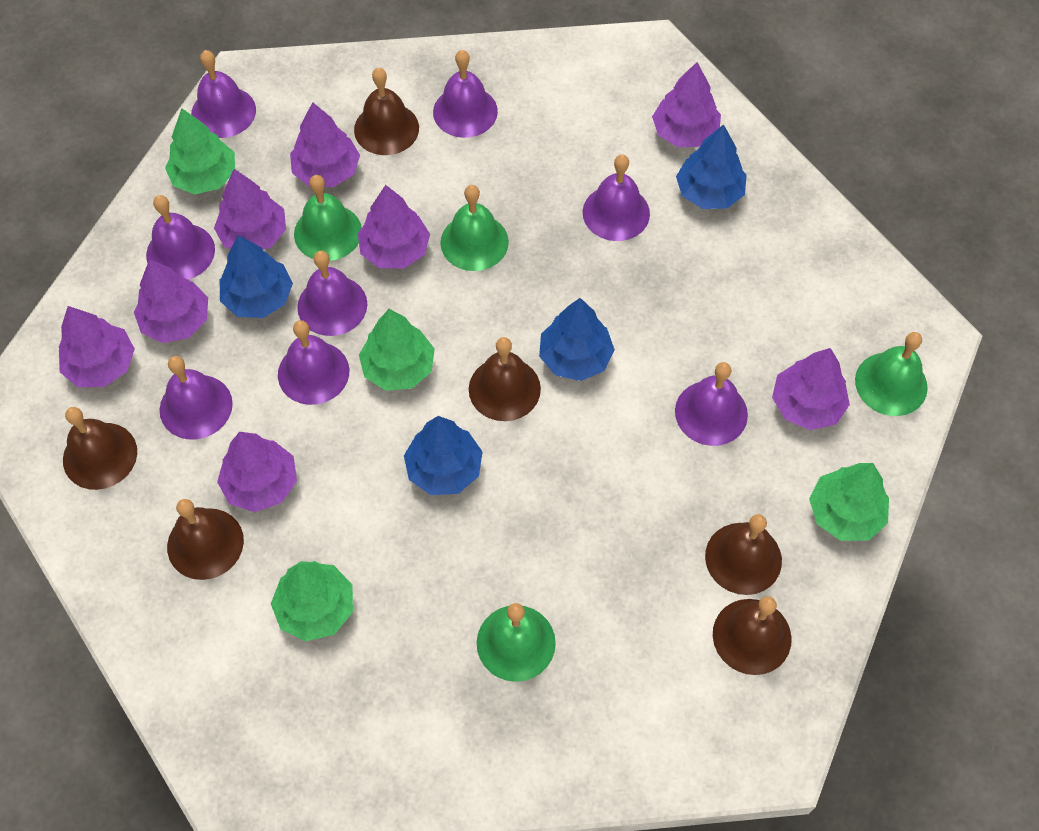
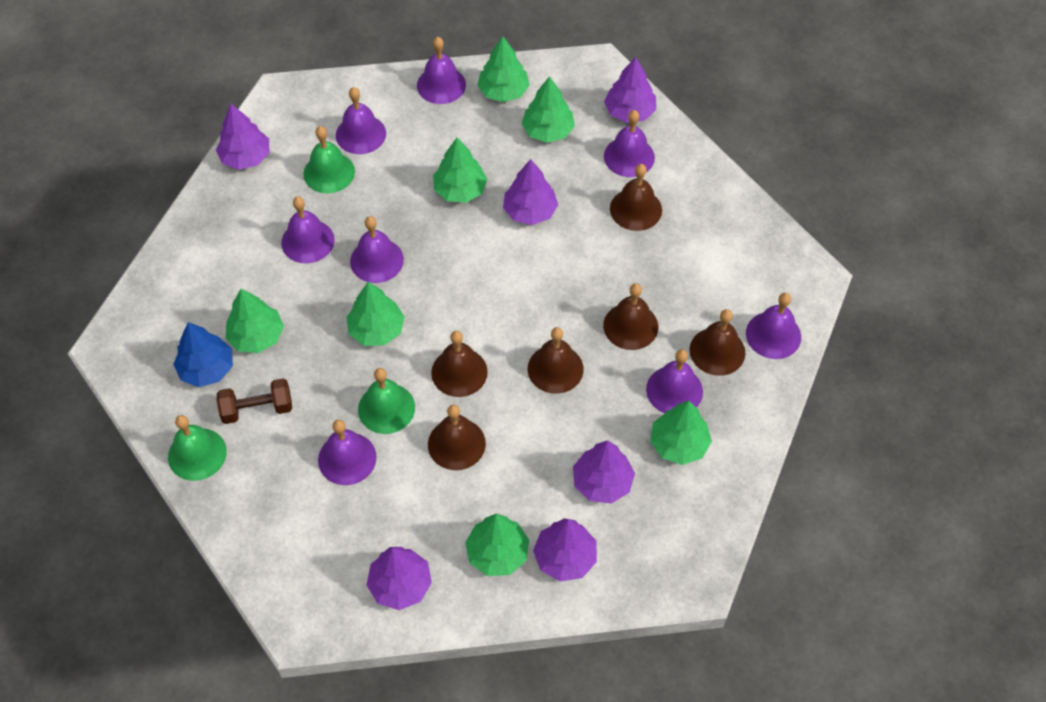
blue tree: 4 -> 1
brown dumbbell: 0 -> 1
green bell: 4 -> 3
green tree: 4 -> 7
purple tree: 8 -> 6

